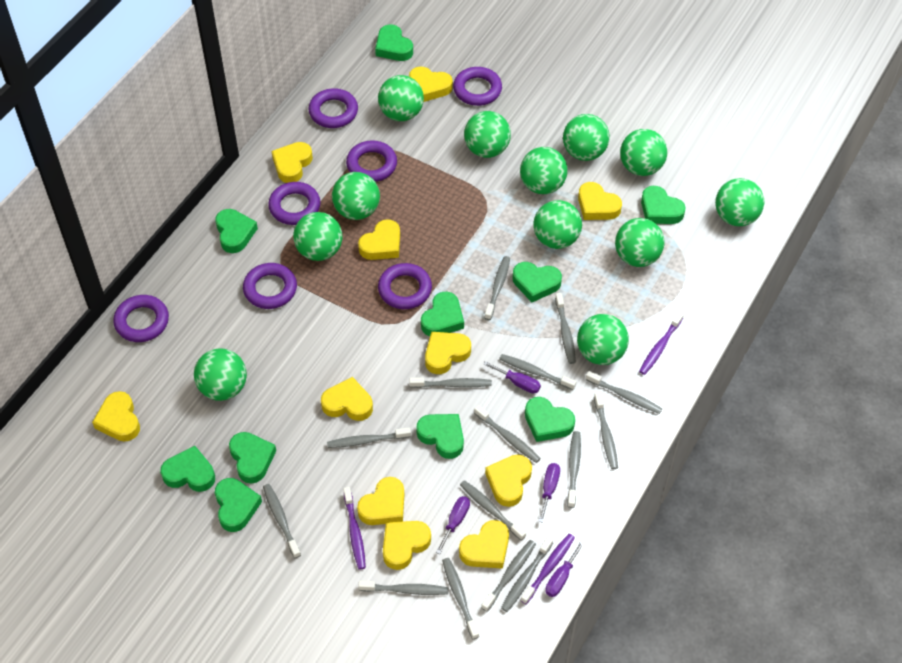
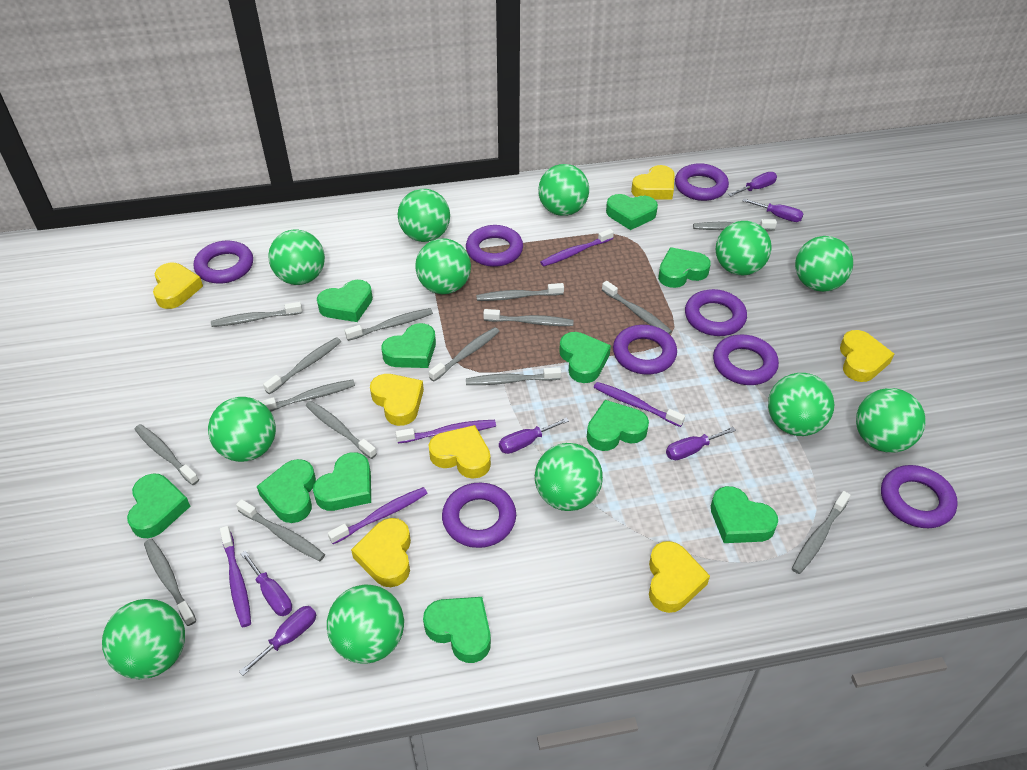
green heart: 10 -> 11
purple ring: 7 -> 8
purple screwdriver: 4 -> 6
purple toothbrush: 3 -> 5
yellow heart: 11 -> 7

